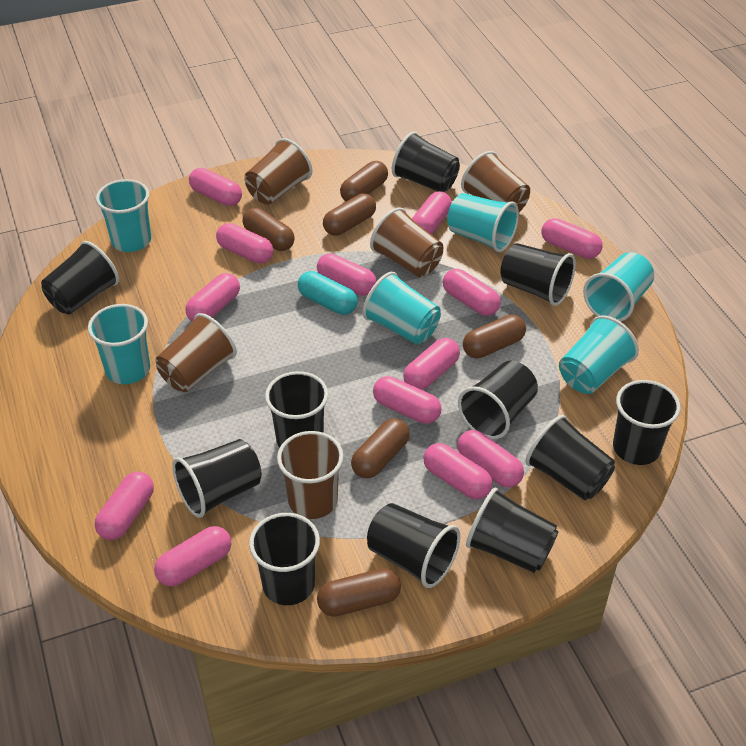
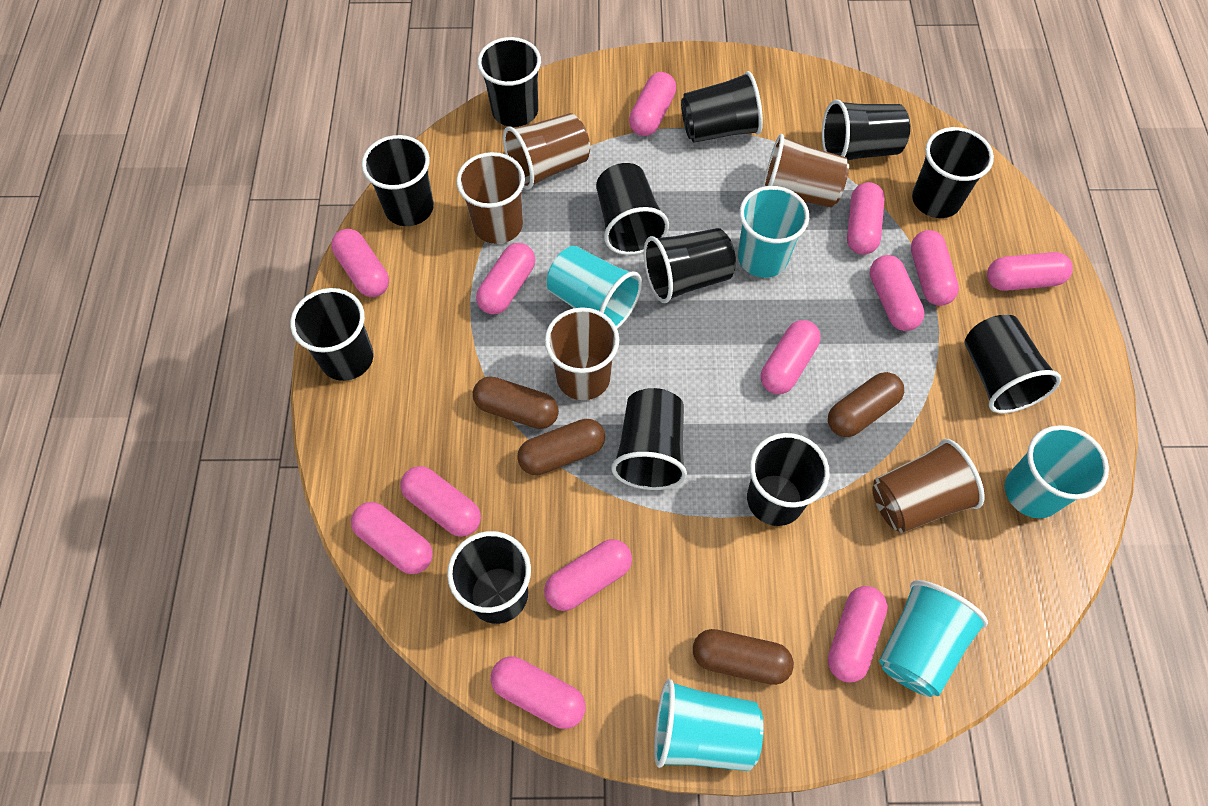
black cup: 11 -> 12
brown capsule: 6 -> 4
turquoise capsule: 1 -> 0
turquoise cup: 6 -> 5

